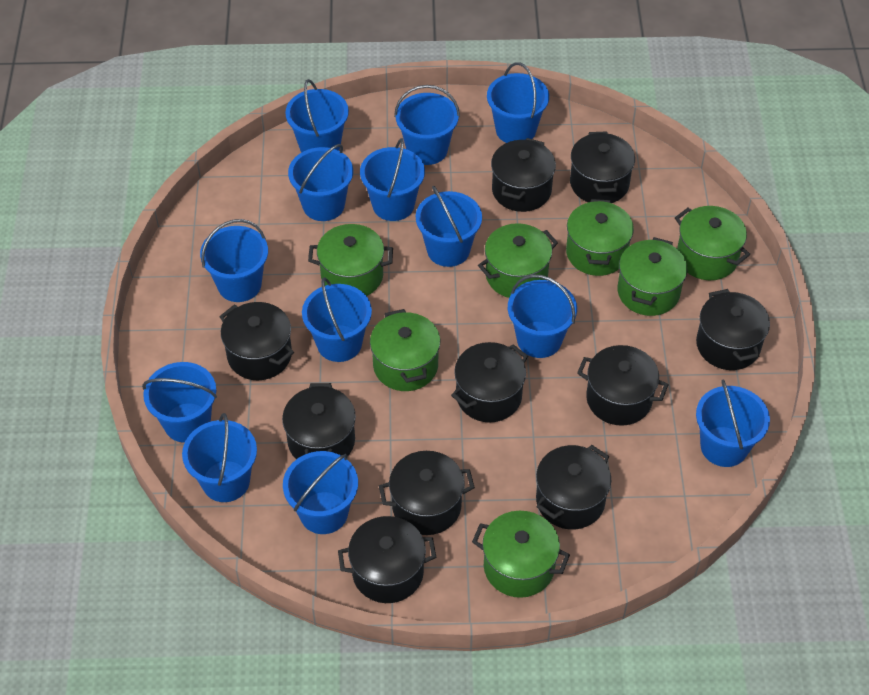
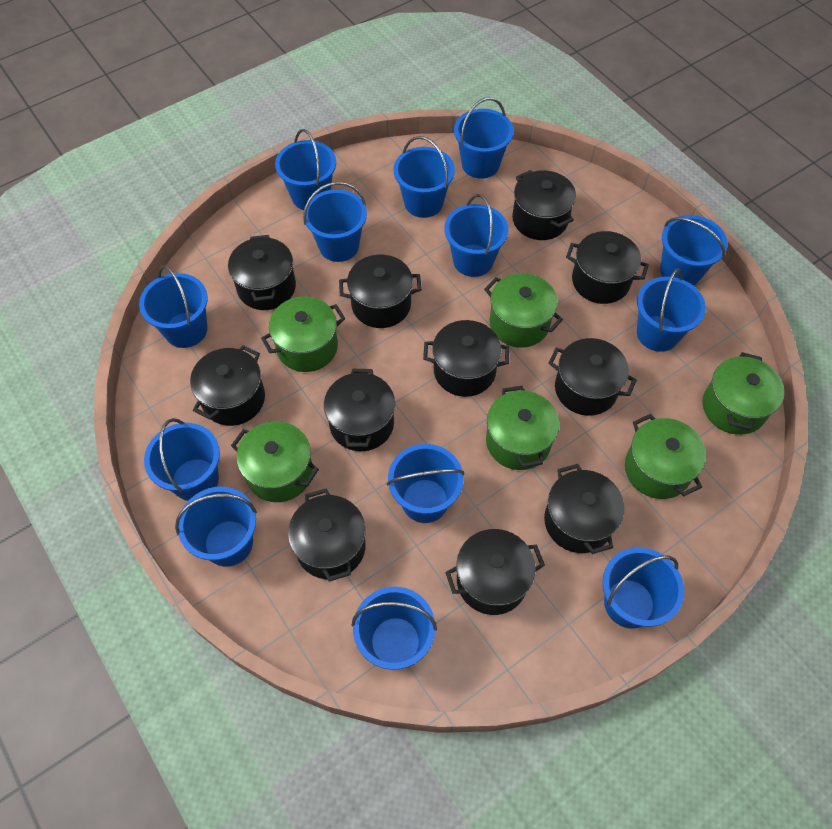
black pot: 10 -> 11
green pot: 7 -> 6

